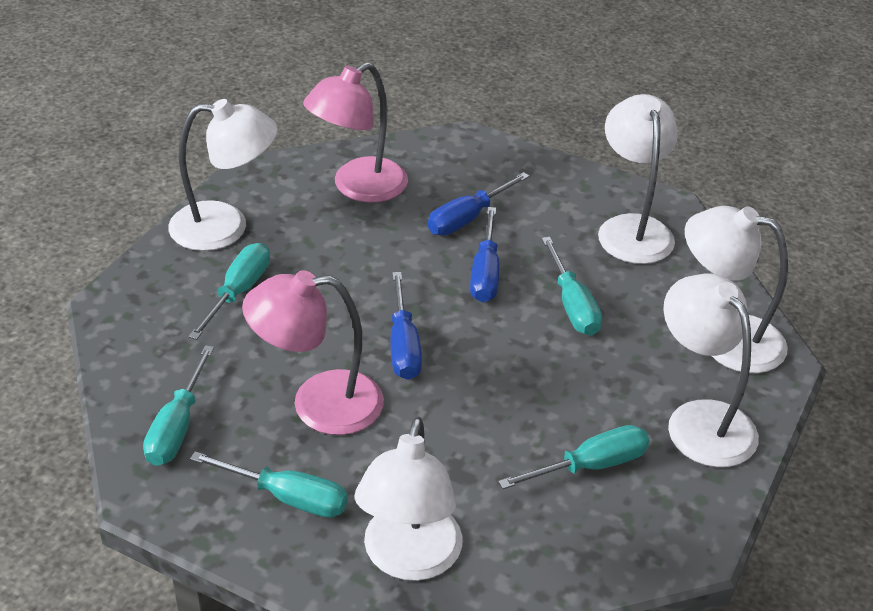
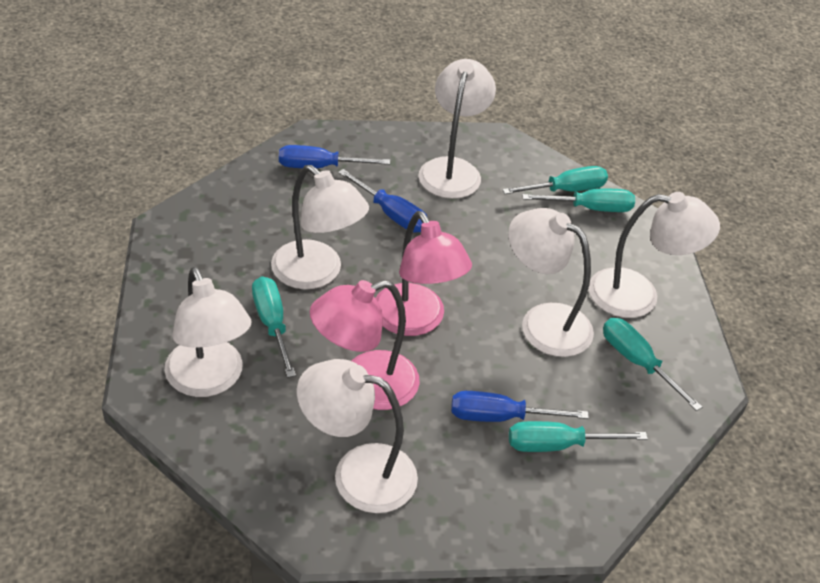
white lamp: 5 -> 6

